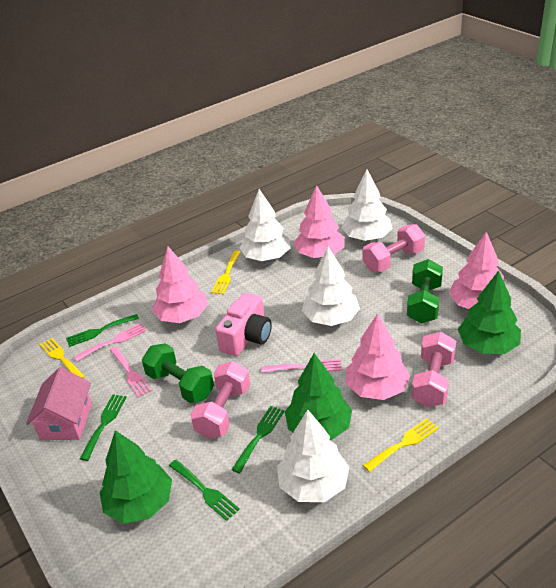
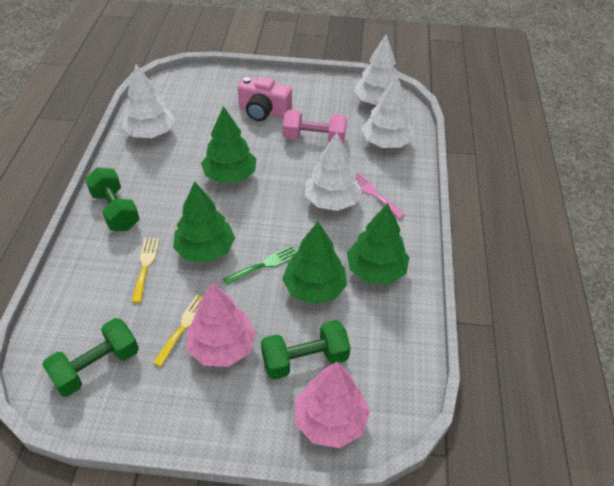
green dumbbell: 2 -> 3
green fork: 4 -> 1
green tree: 3 -> 4
pink dumbbell: 3 -> 1
pink fork: 3 -> 1
pink house: 1 -> 0
pink tree: 4 -> 2
yellow fork: 3 -> 2

